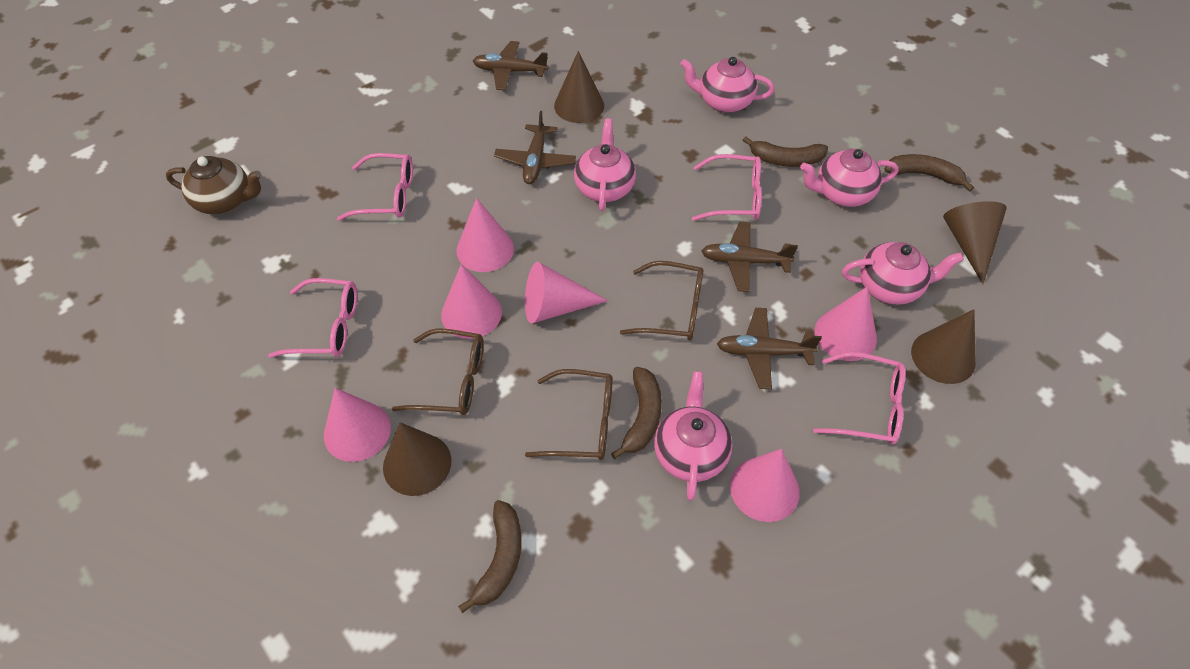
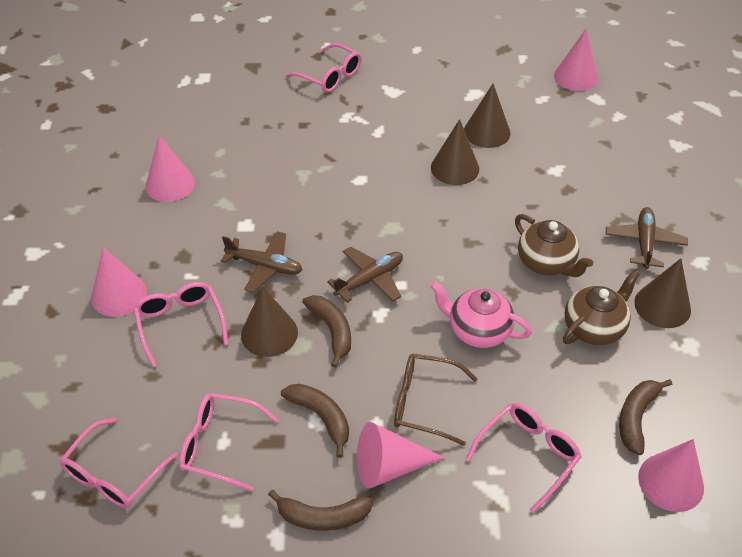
brown glasses: 3 -> 1
brown plane: 4 -> 3
brown teapot: 1 -> 2
pink cone: 6 -> 5
pink glasses: 4 -> 5
pink teapot: 5 -> 1

